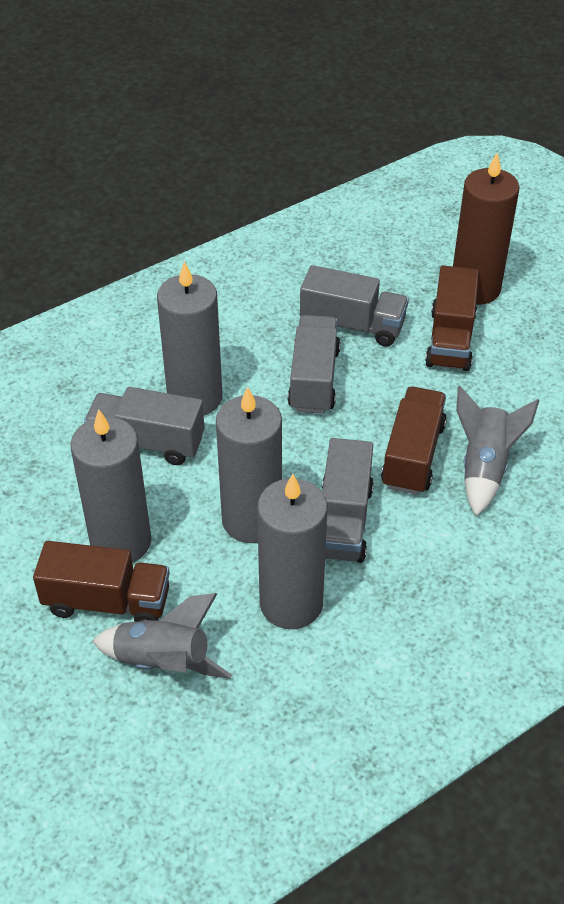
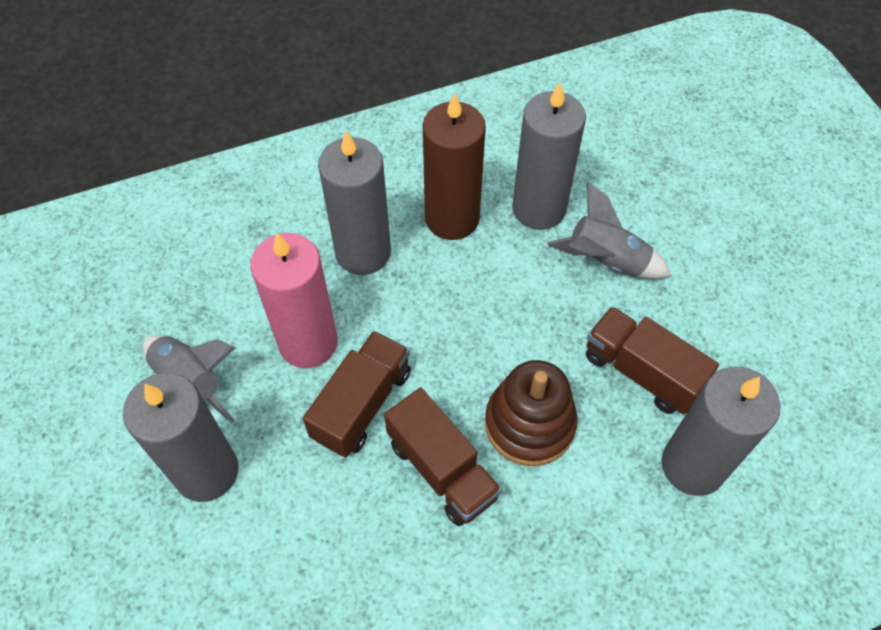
brown stacking toy: 0 -> 1
grey truck: 4 -> 0
pink candle: 0 -> 1

